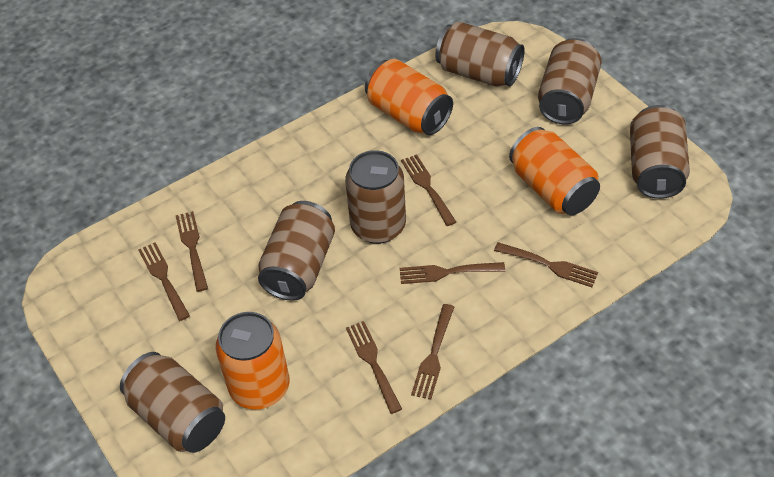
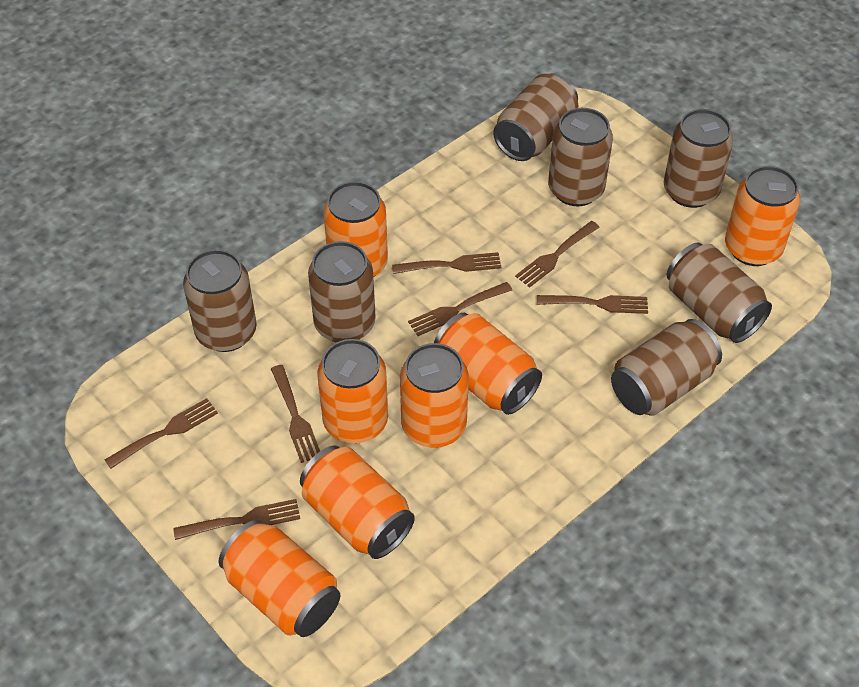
brown can: 6 -> 7
orange can: 3 -> 7

